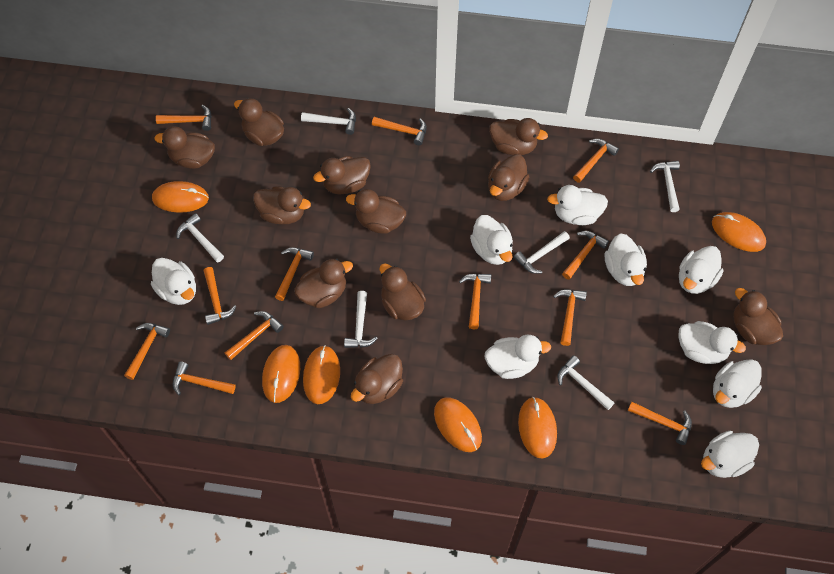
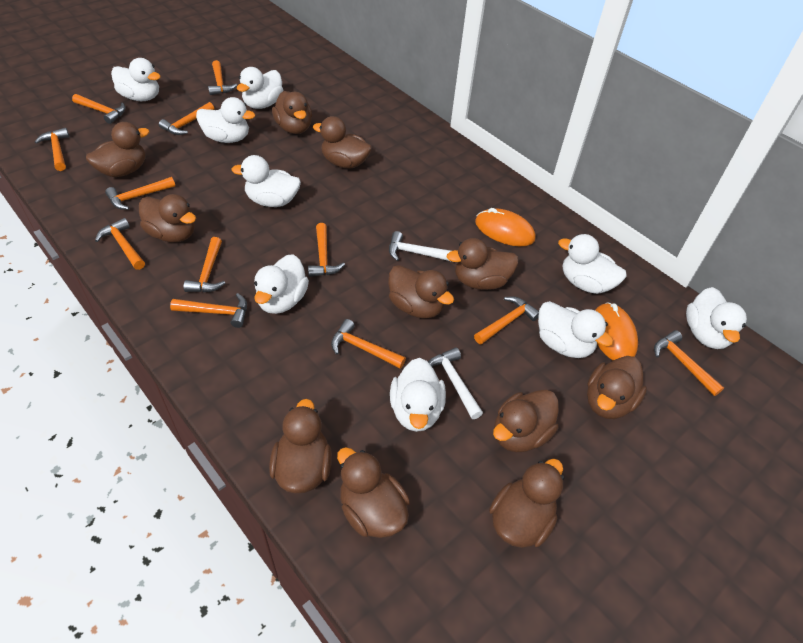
orange mouse: 6 -> 2
white hammer: 6 -> 2

